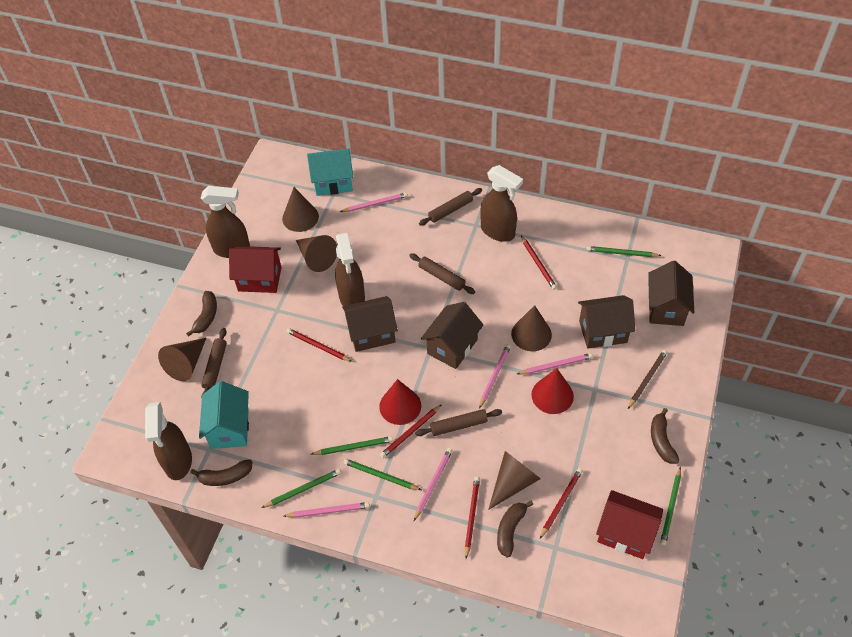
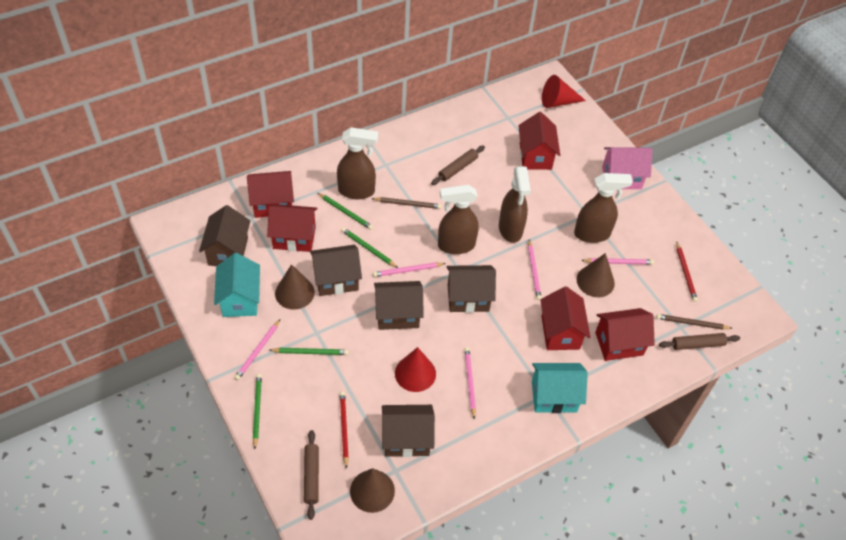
brown banana: 4 -> 0
brown cone: 5 -> 3
brown house: 4 -> 5
brown pencil: 1 -> 2
brown rolling pin: 4 -> 3
green pencil: 5 -> 4
pink house: 0 -> 1
red house: 2 -> 5
red pencil: 5 -> 2

